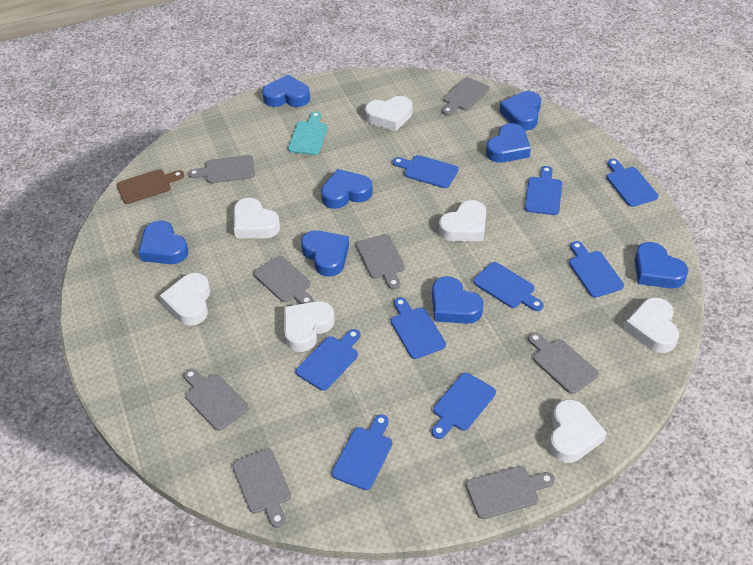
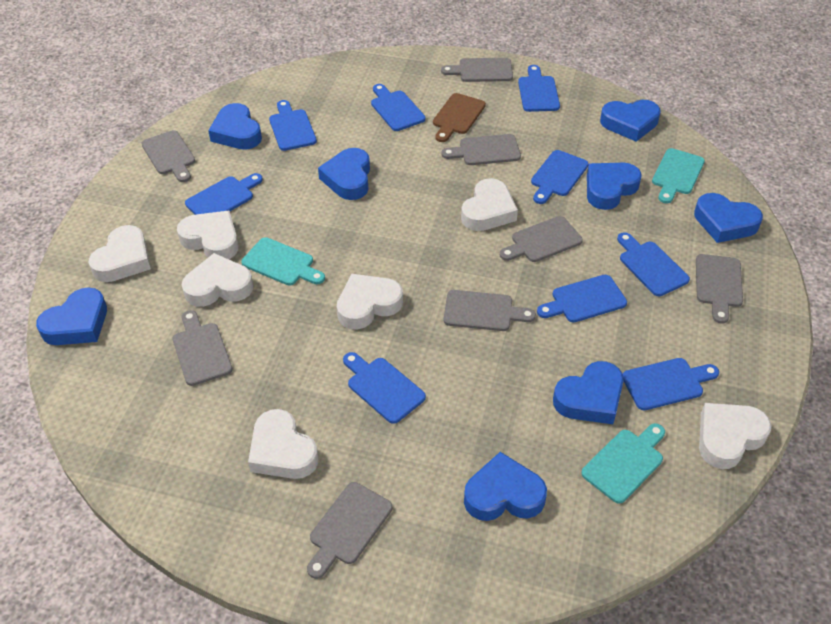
turquoise cutting board: 1 -> 3

